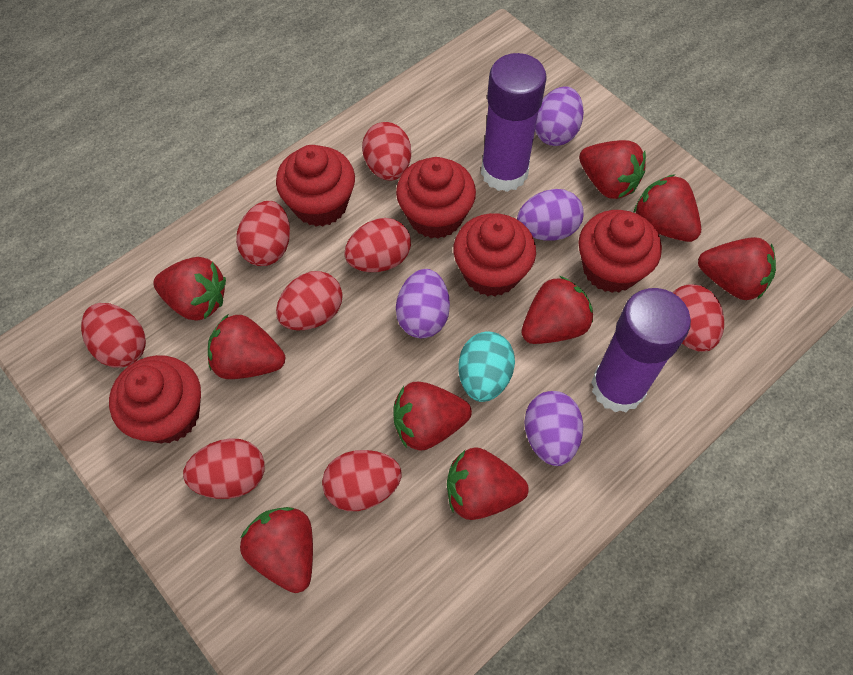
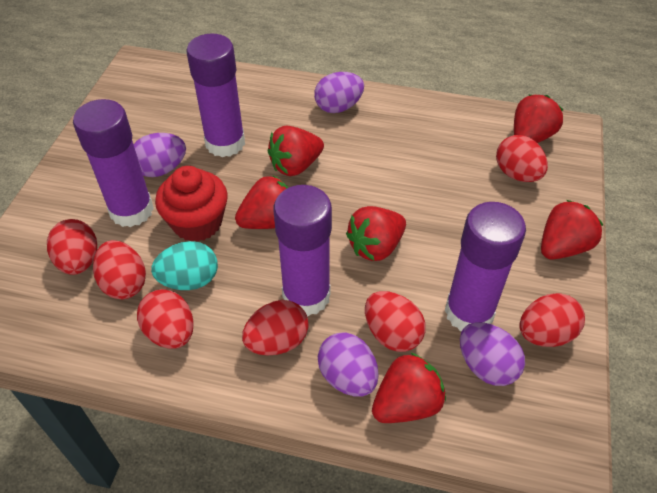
purple glue stick: 2 -> 4
red cupcake: 5 -> 1
red egg: 8 -> 7
red strawberry: 9 -> 6

